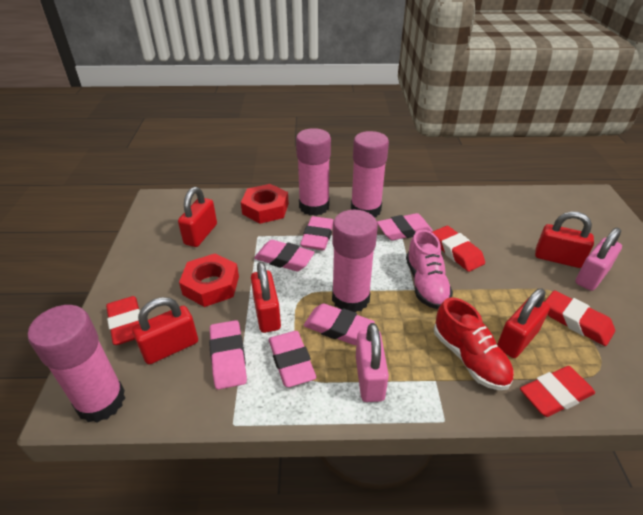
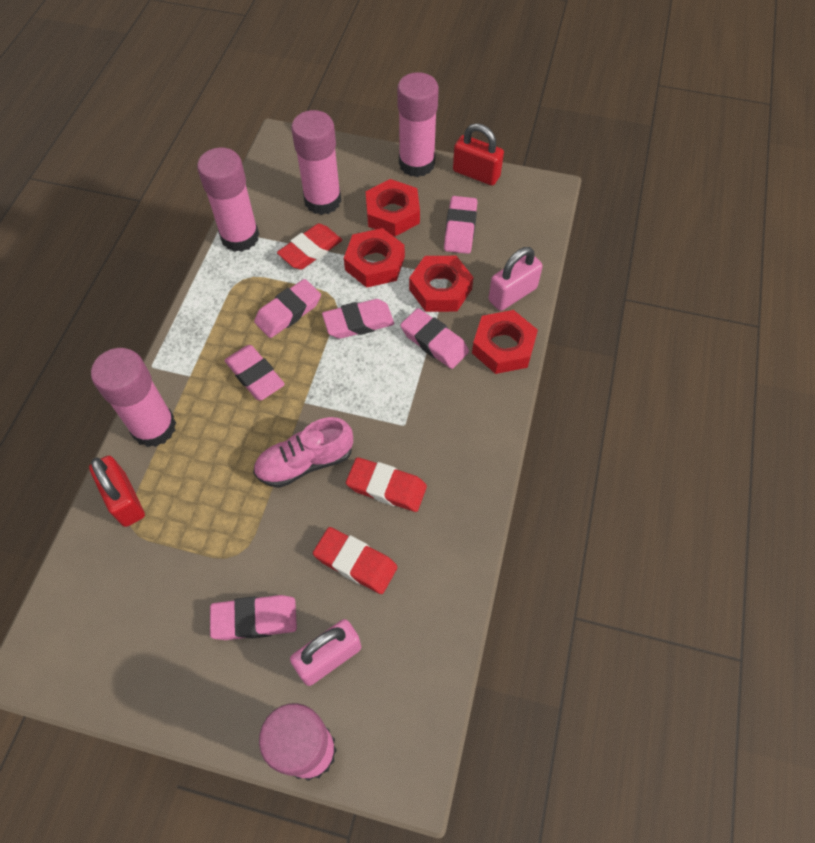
pink glue stick: 4 -> 5
red eraser: 4 -> 3
red nut: 2 -> 4
red padlock: 5 -> 2
red shoe: 1 -> 0

